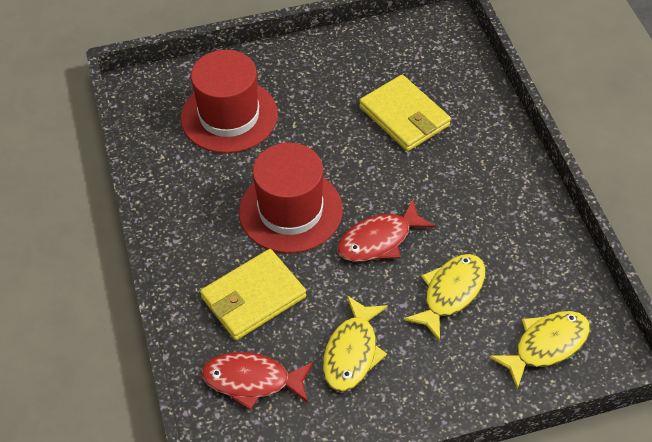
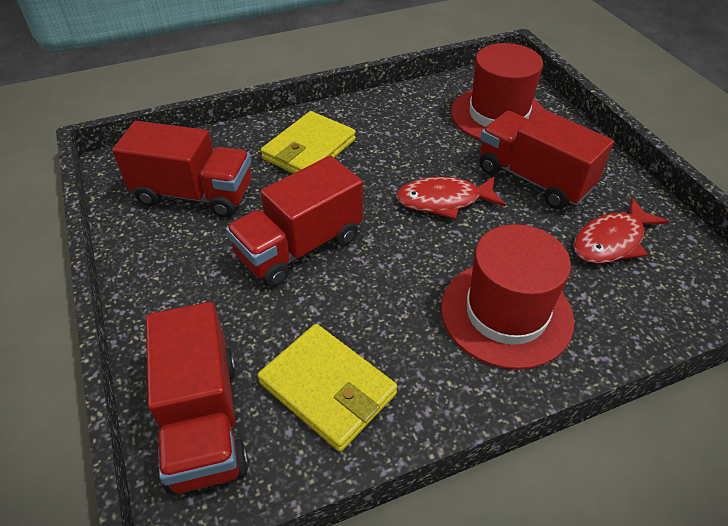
red truck: 0 -> 4
yellow fish: 3 -> 0

